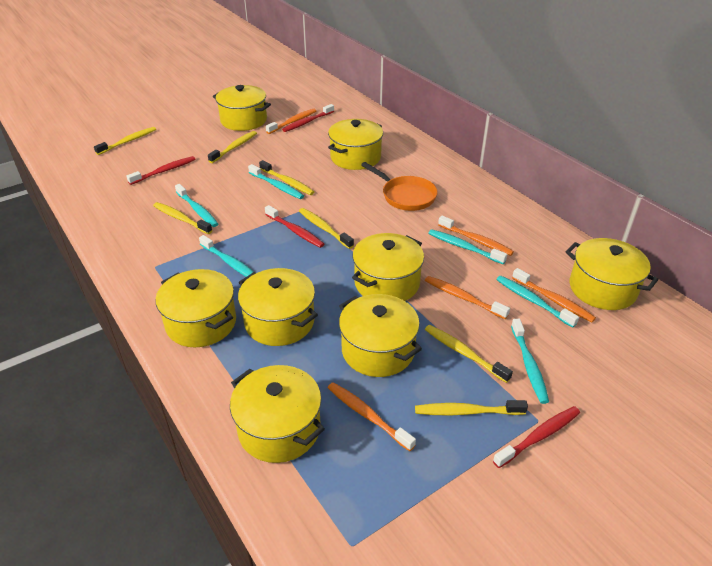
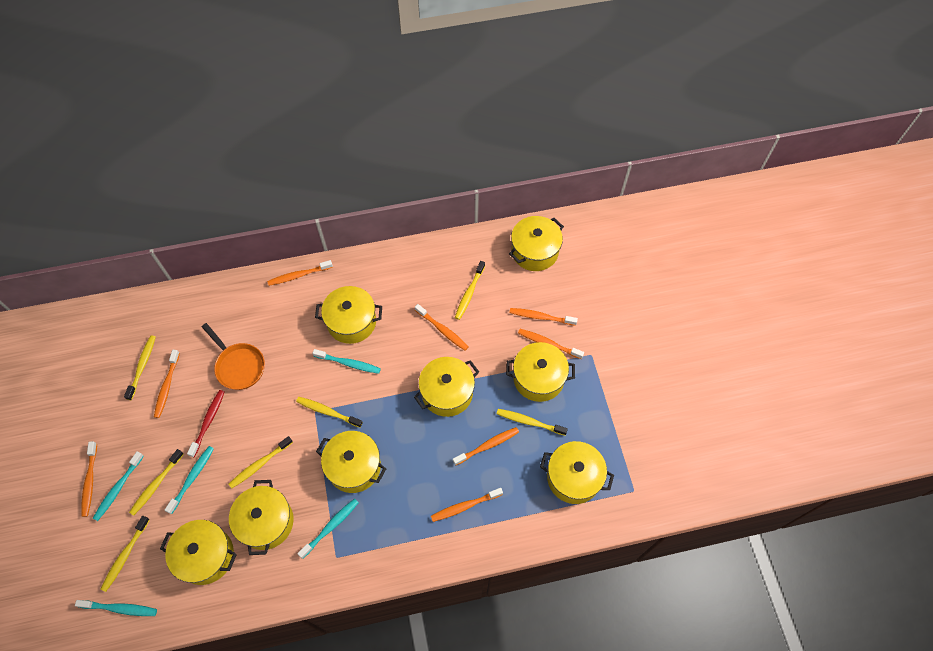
orange toothbrush: 5 -> 8
red toothbrush: 4 -> 1
turquoise toothbrush: 6 -> 5

